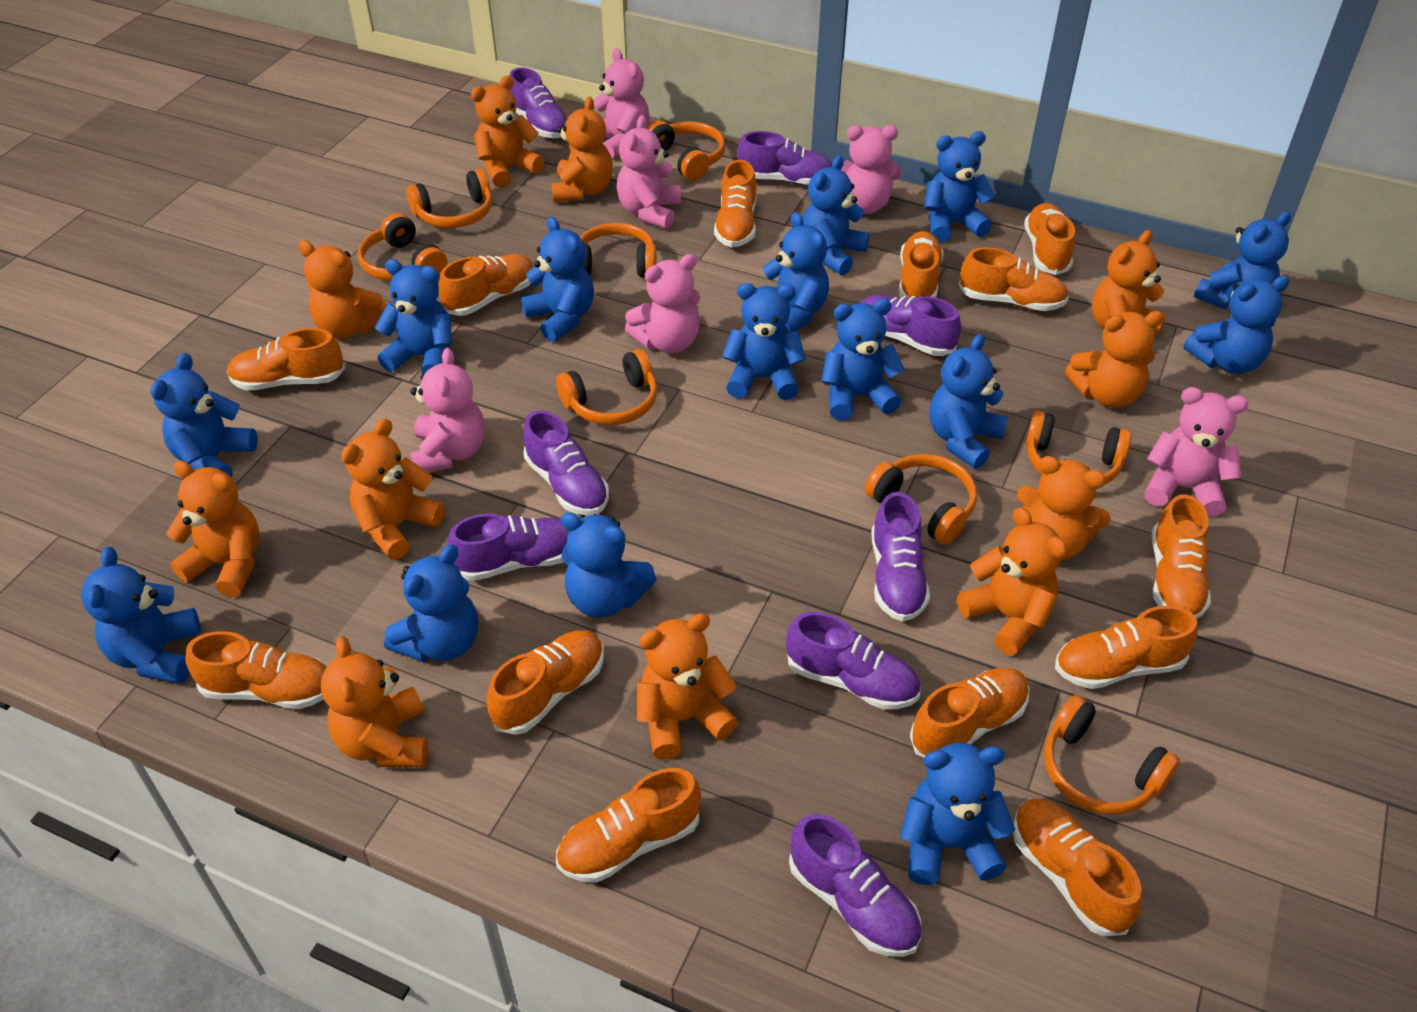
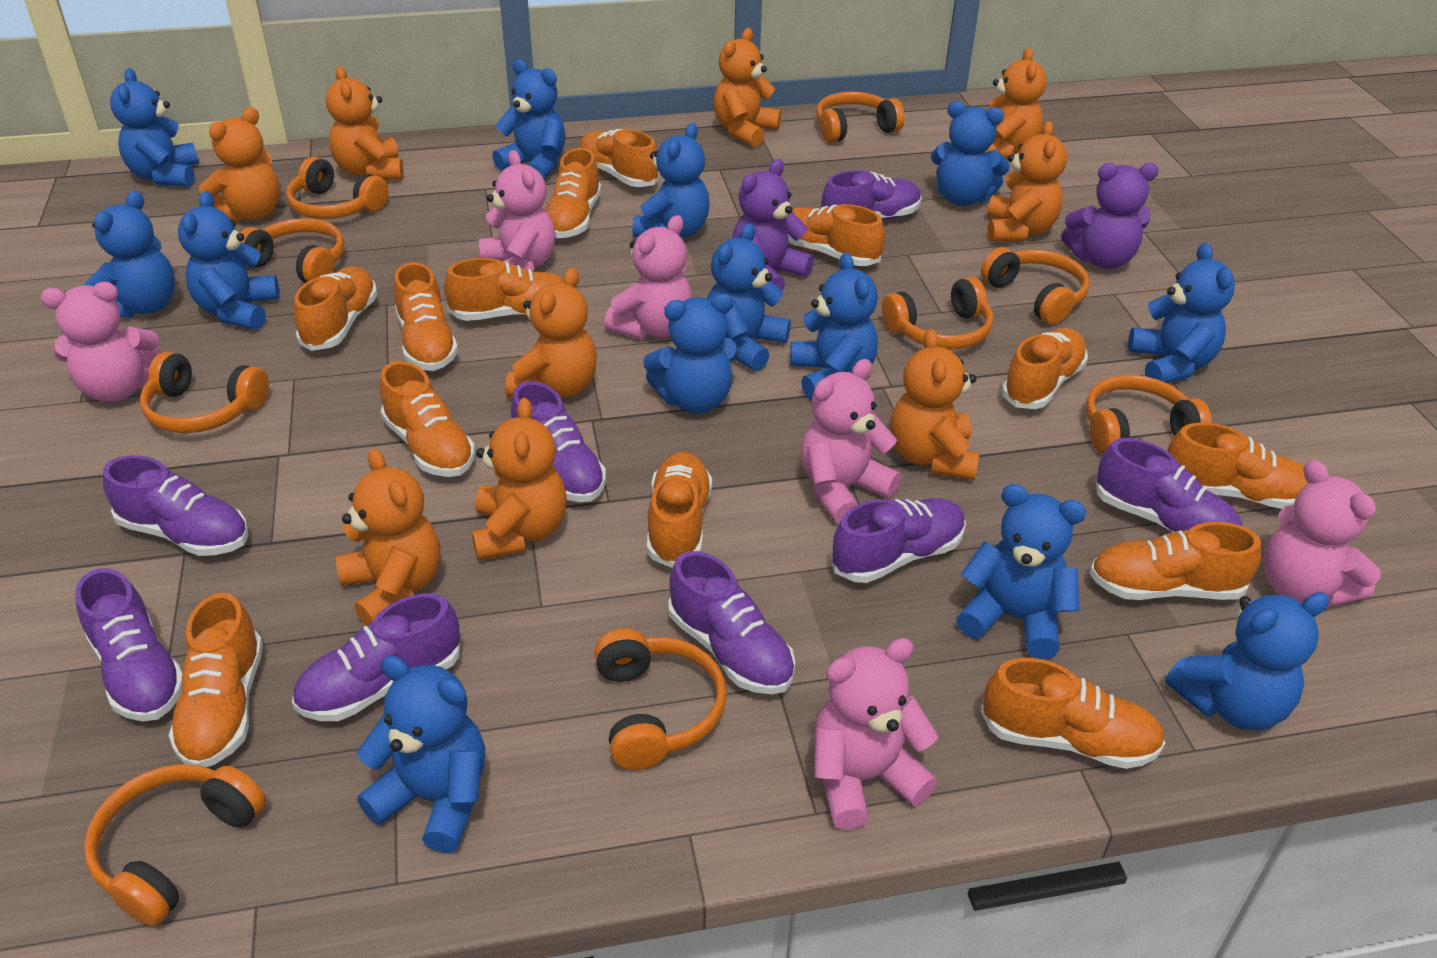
blue teddy bear: 15 -> 13
orange headphones: 8 -> 9
orange teddy bear: 11 -> 9
purple teddy bear: 0 -> 2

